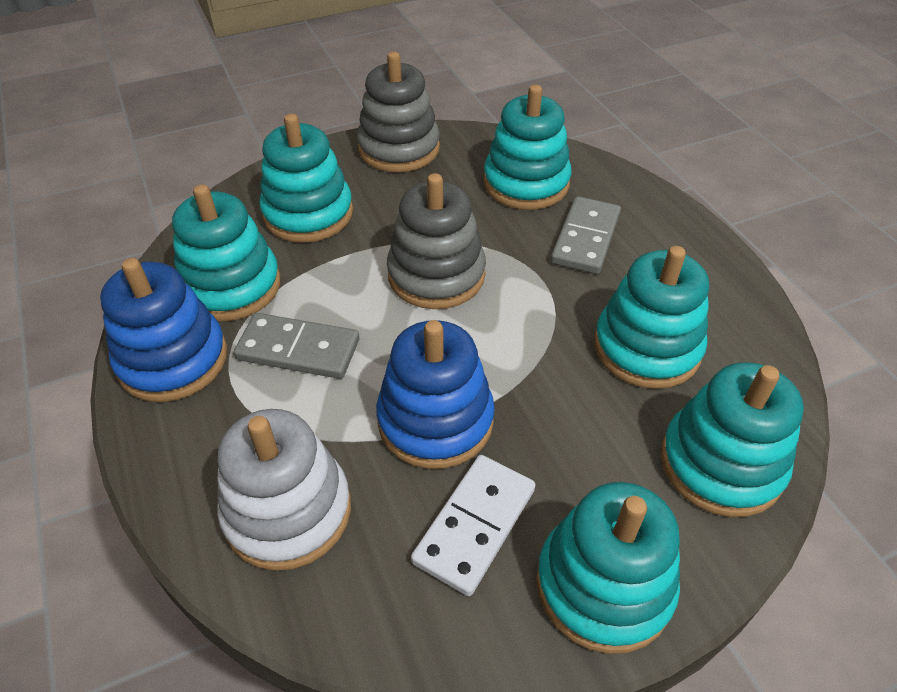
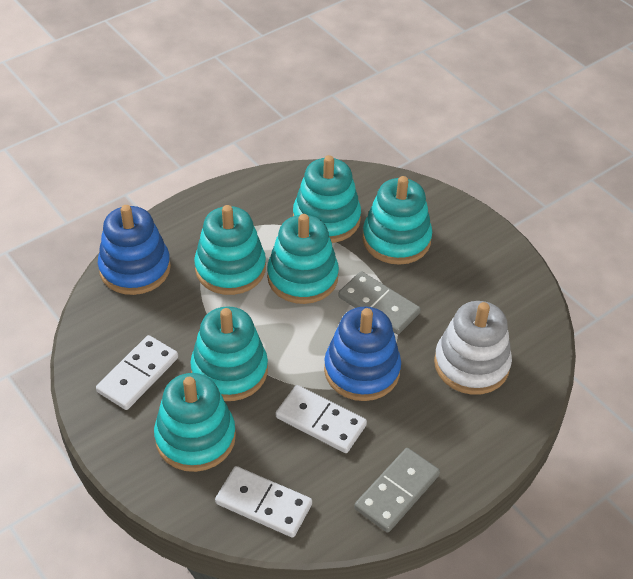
grey stacking toy: 2 -> 0
white domino: 1 -> 3

